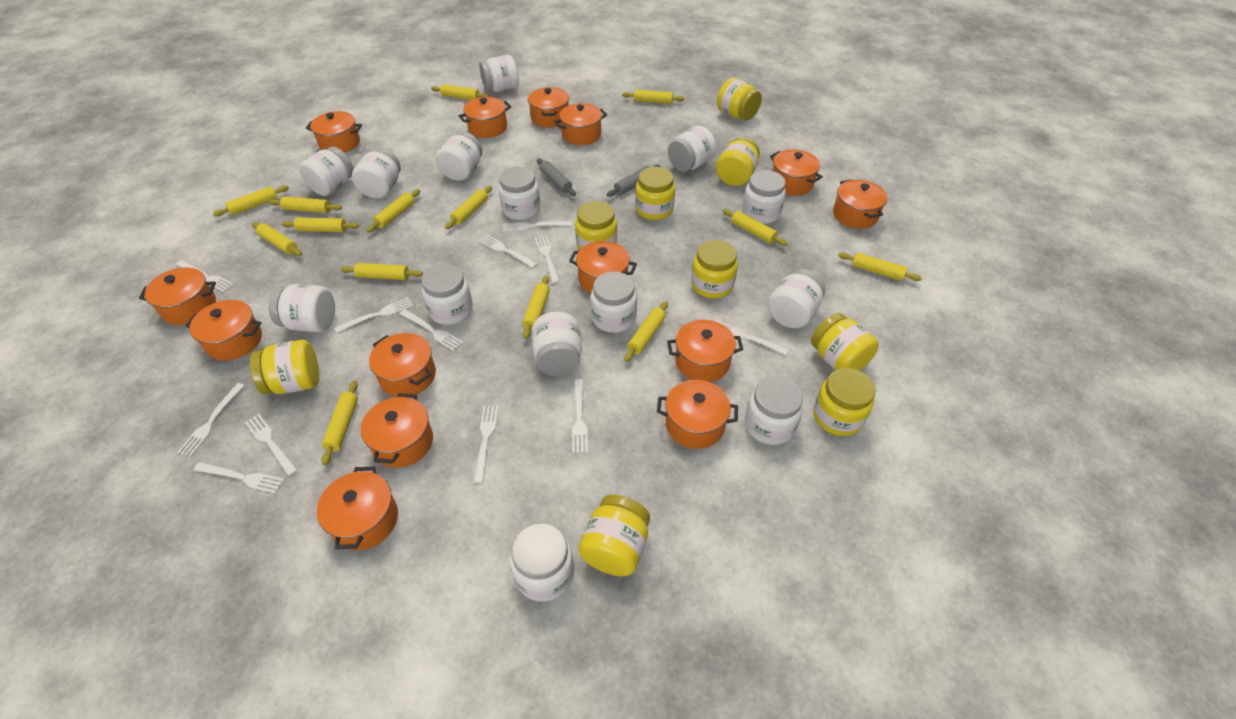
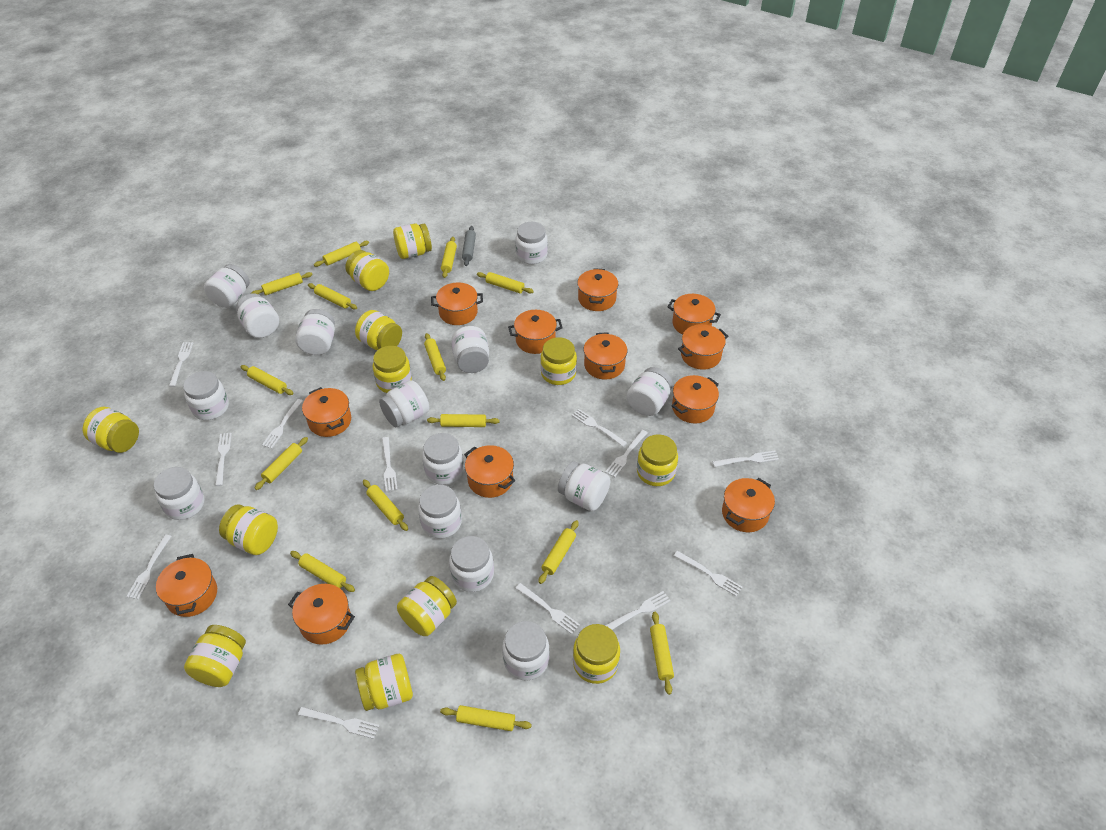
grey rolling pin: 2 -> 1
orange pot: 14 -> 12
yellow jar: 9 -> 12

